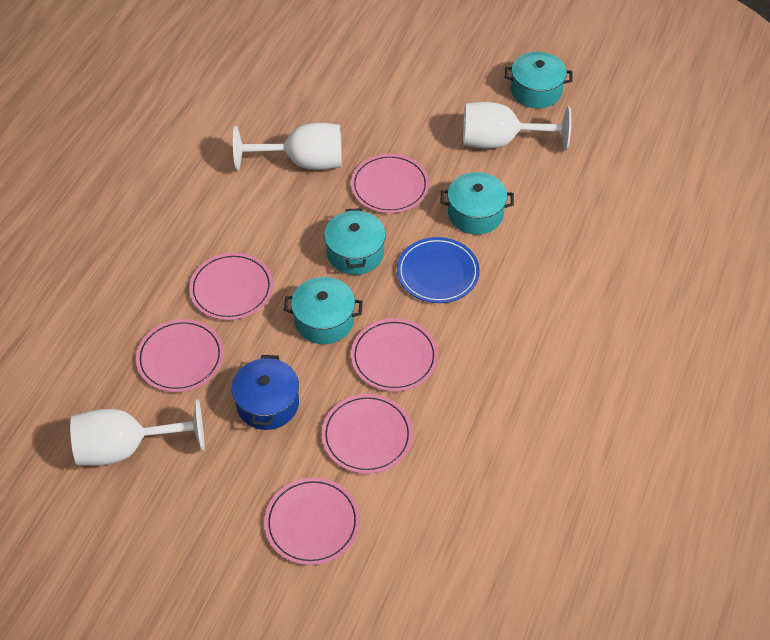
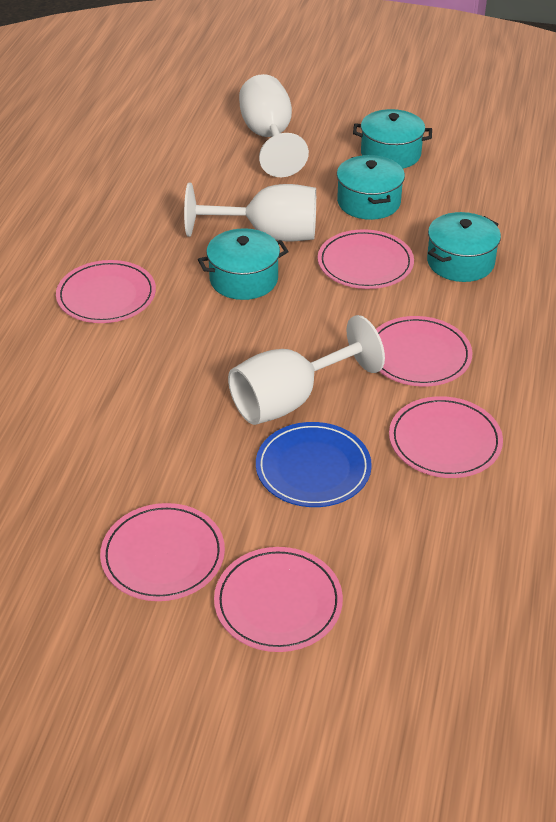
blue pot: 1 -> 0

